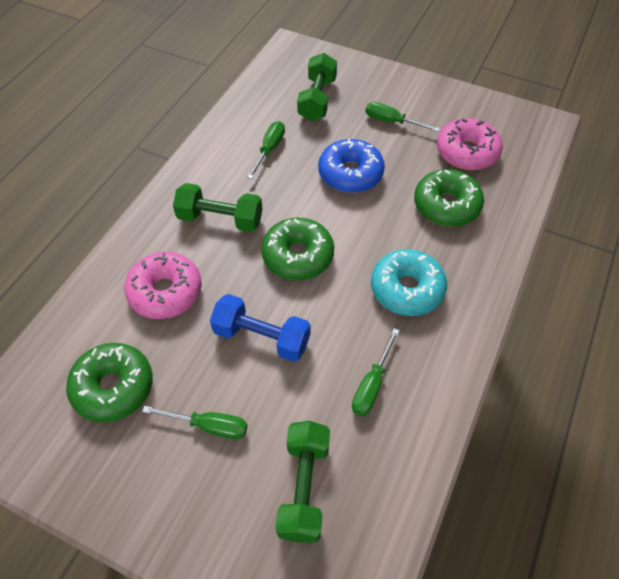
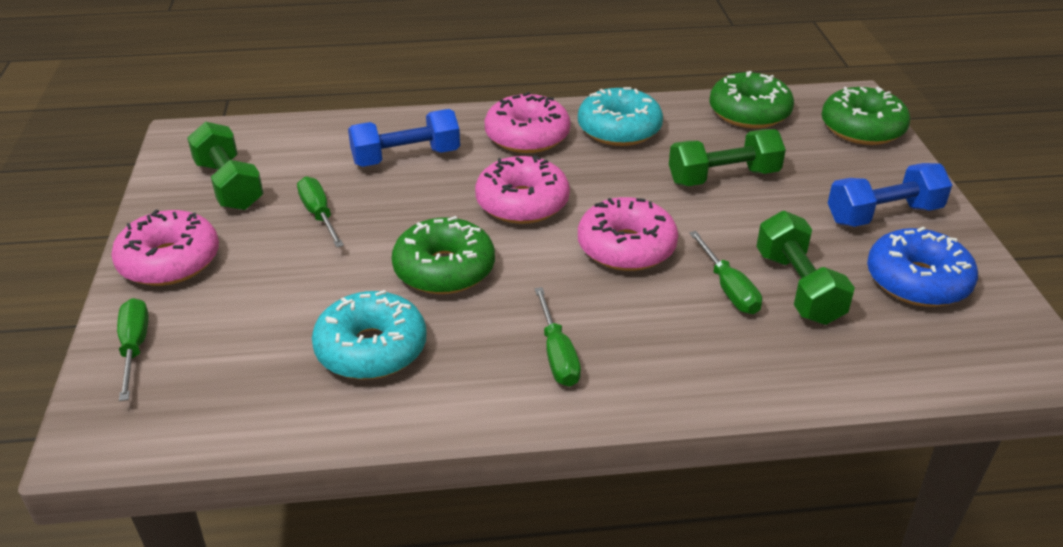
blue dumbbell: 1 -> 2
pink donut: 2 -> 4
turquoise donut: 1 -> 2

